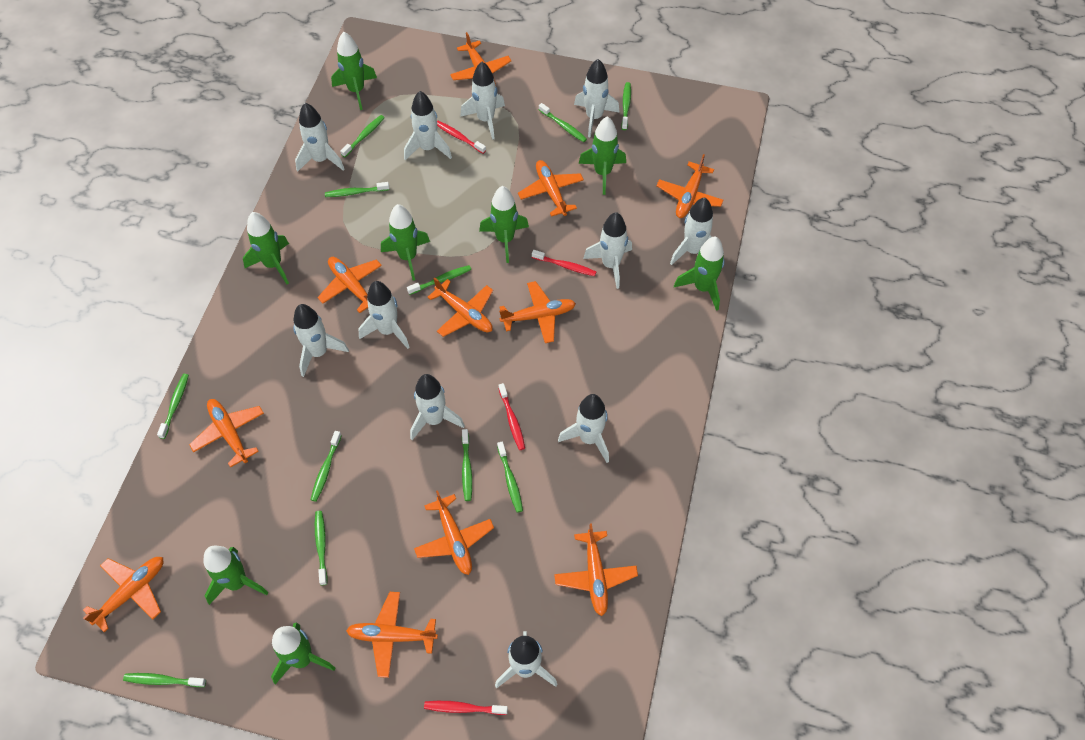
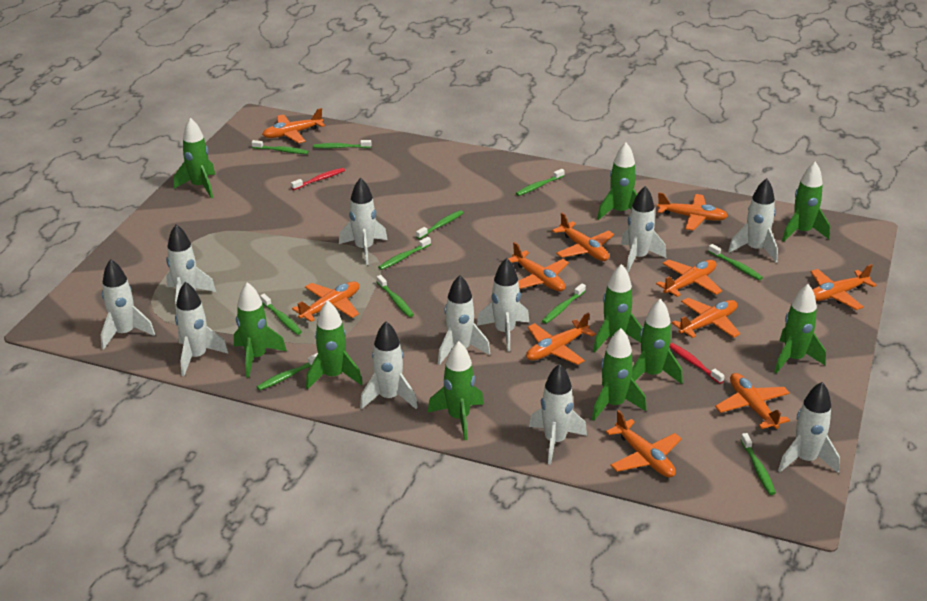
green rocket: 8 -> 10
red toothbrush: 4 -> 2

